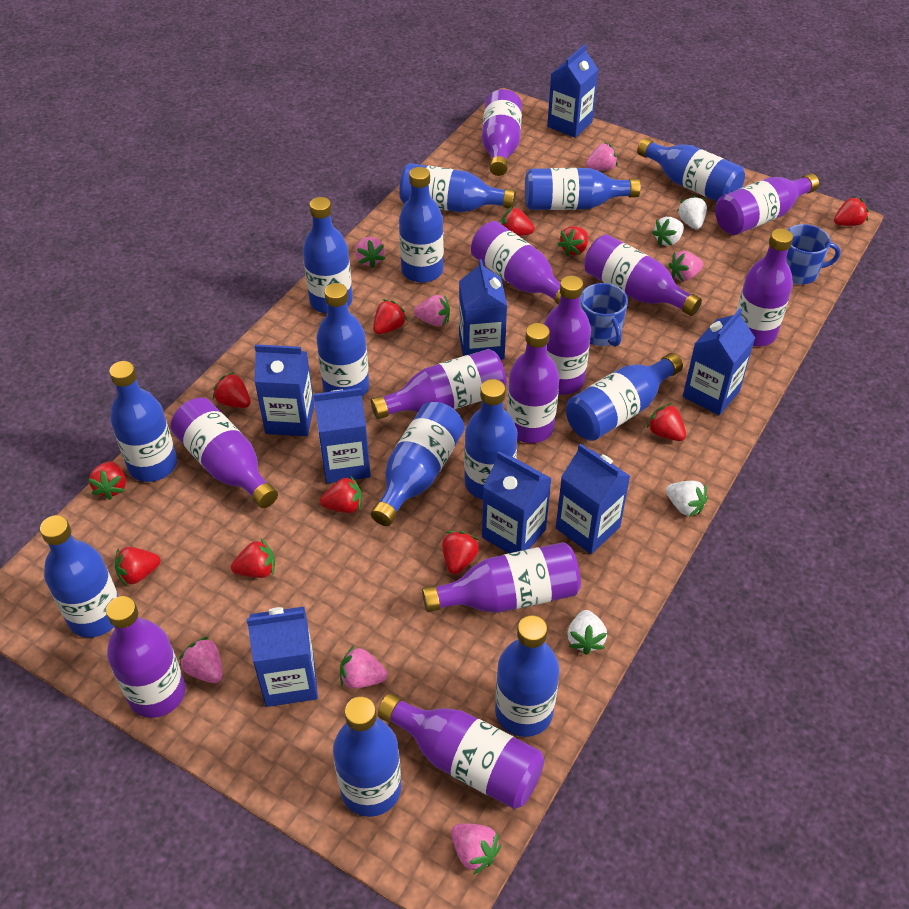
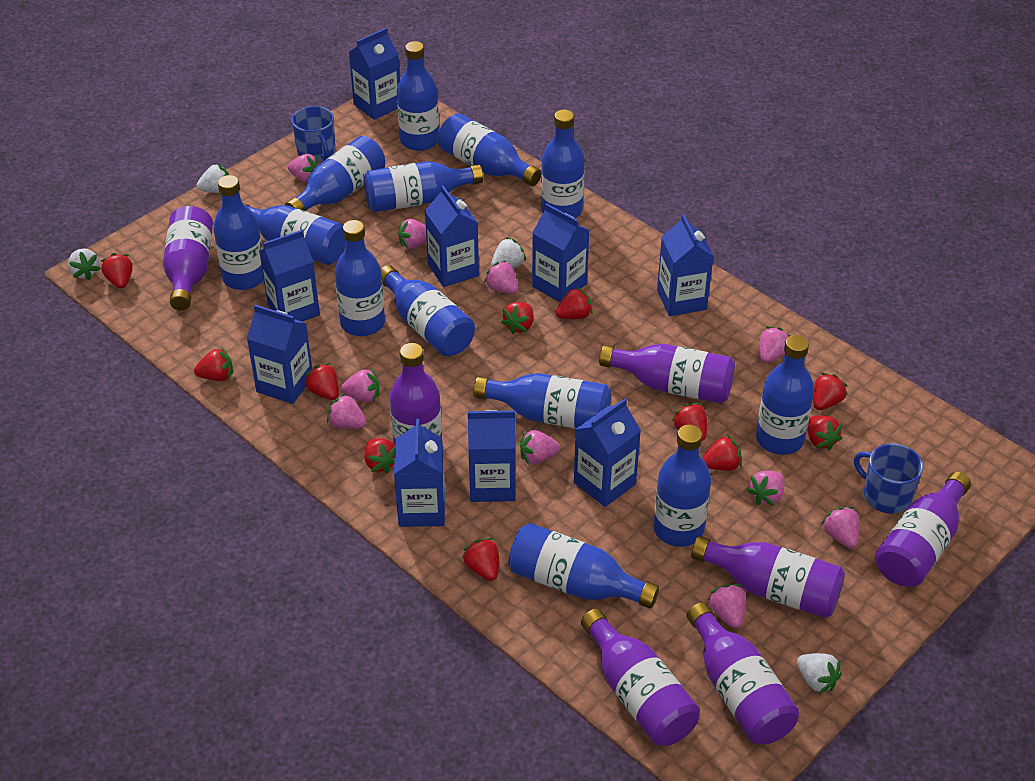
blue carton: 8 -> 9
pink strawberry: 7 -> 10
purple bottle: 12 -> 7

